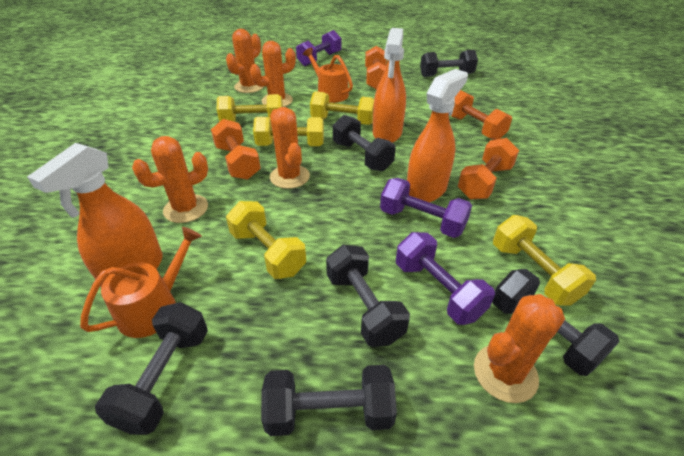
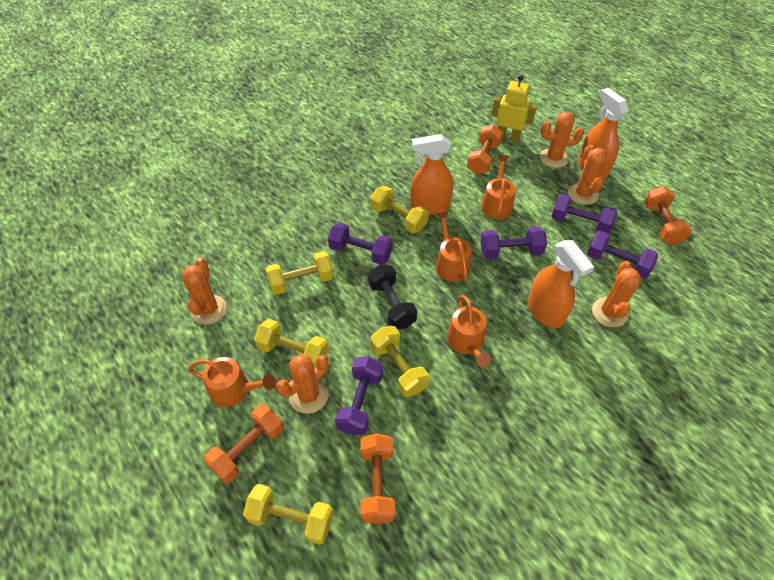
black dumbbell: 6 -> 1
orange watering can: 2 -> 4
purple dumbbell: 3 -> 5
yellow robot: 0 -> 1

